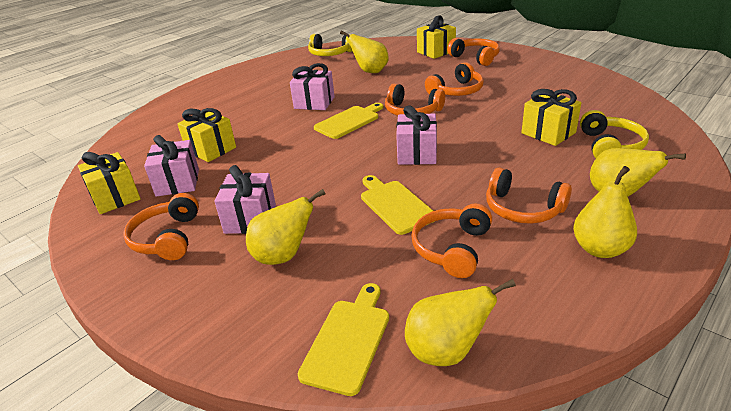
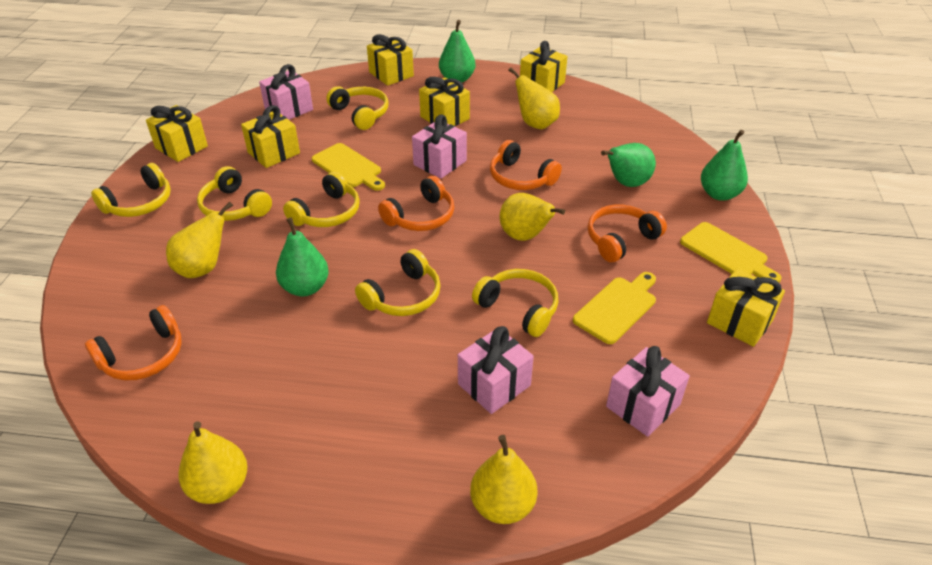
green pear: 0 -> 4
orange headphones: 6 -> 4
yellow gift: 4 -> 6
yellow headphones: 2 -> 6

